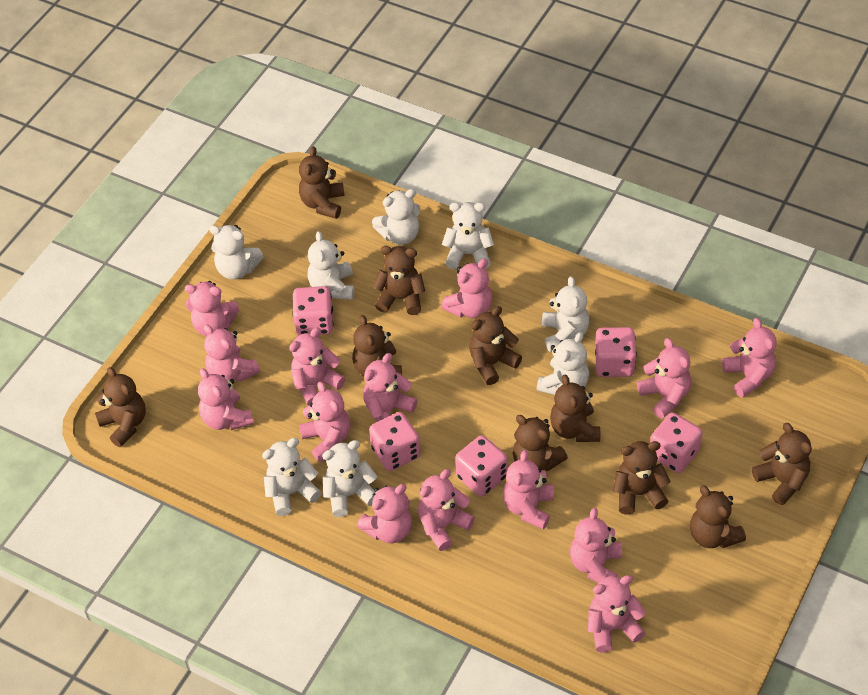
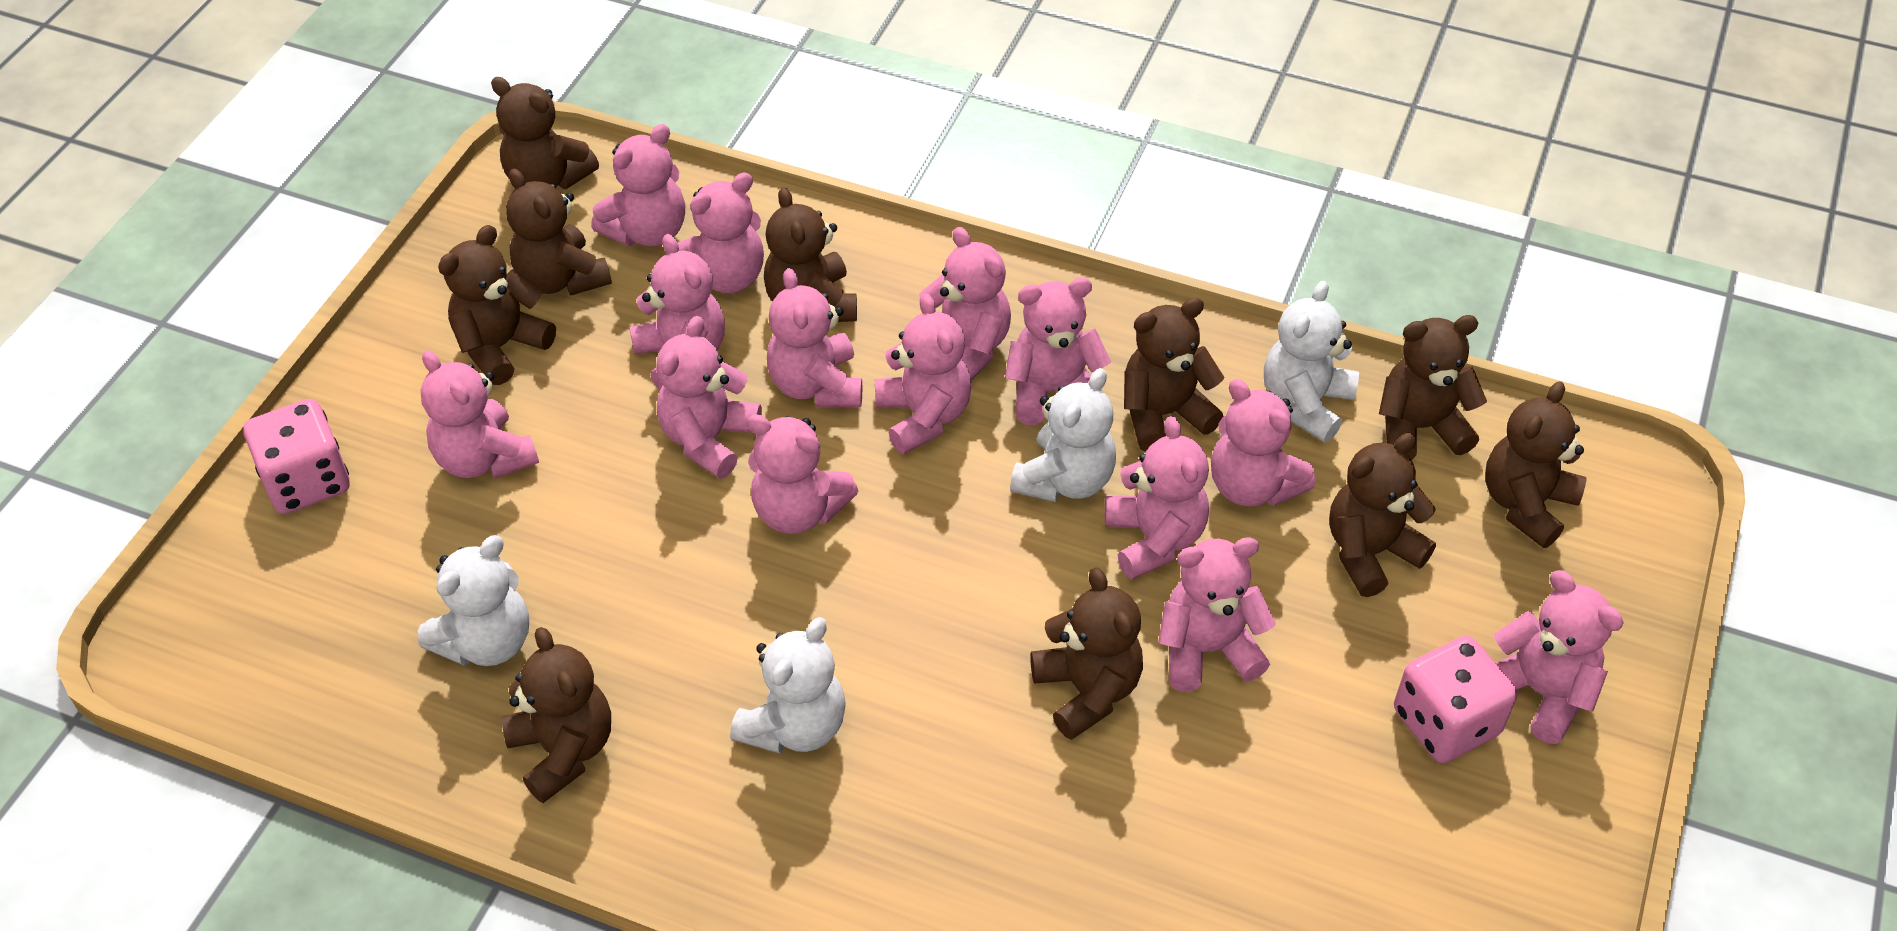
pink dice: 5 -> 2
white teddy bear: 8 -> 4

